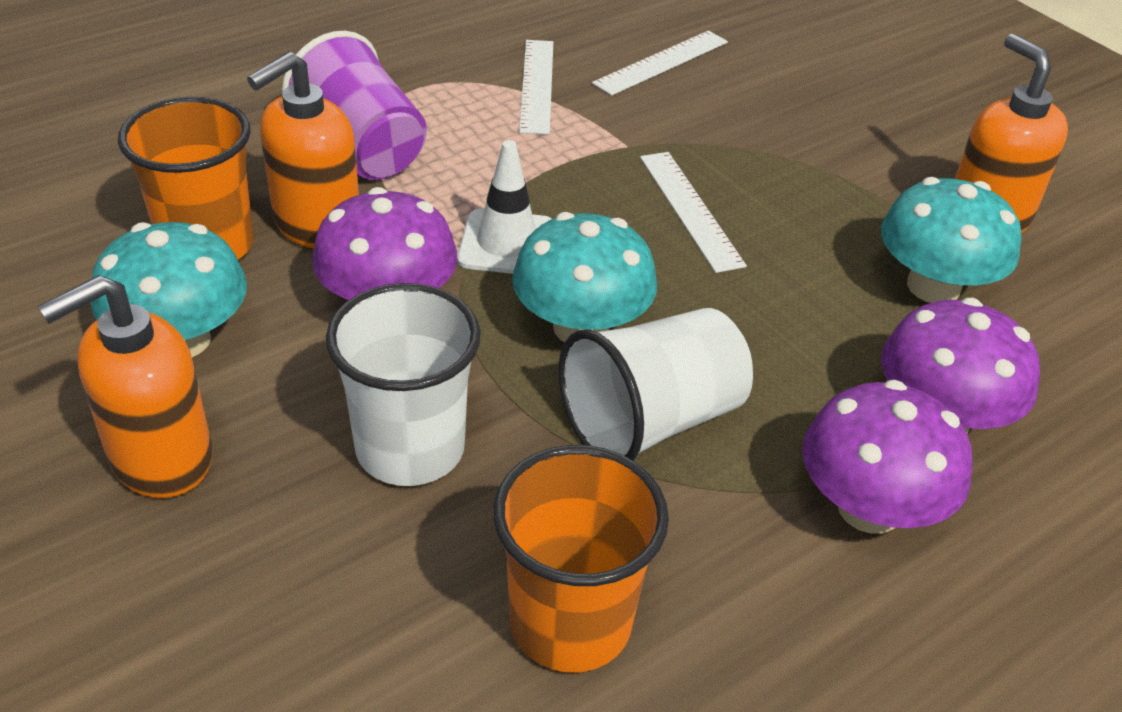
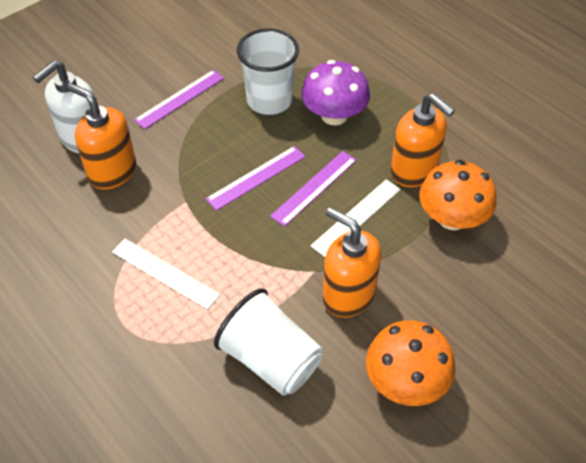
orange cup: 2 -> 0
orange mushroom: 0 -> 2
purple cup: 1 -> 0
purple mushroom: 3 -> 1
purple ruler: 0 -> 3
turquoise mushroom: 3 -> 0
white ruler: 3 -> 2
white soap dispenser: 0 -> 1
white traffic cone: 1 -> 0

